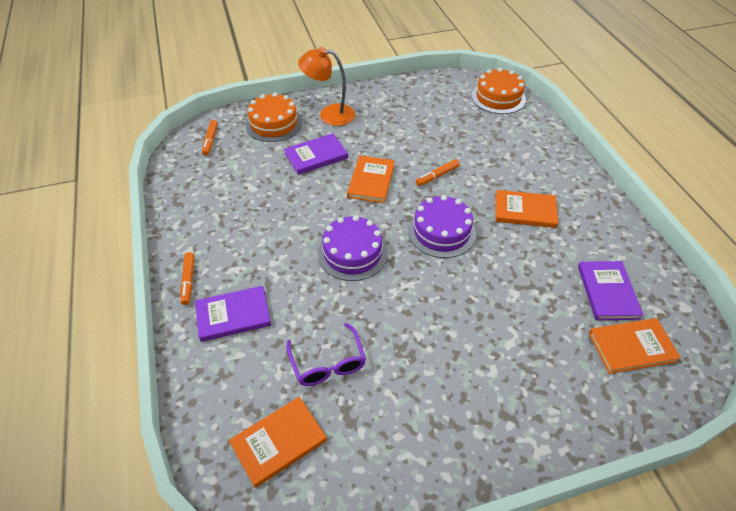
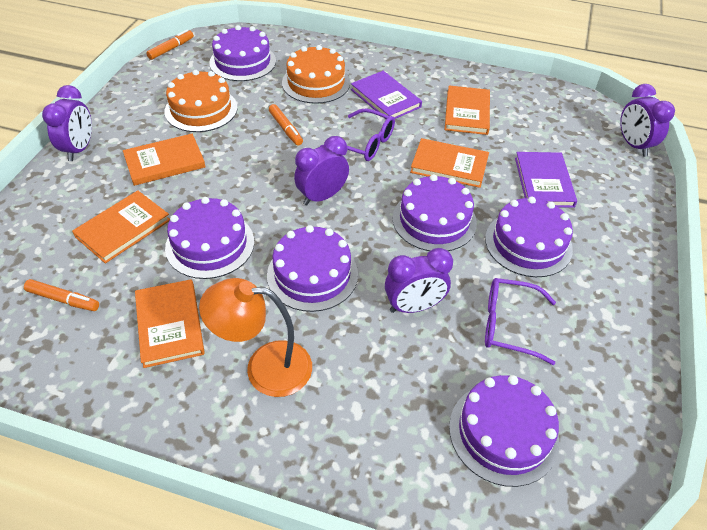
orange book: 4 -> 5
purple book: 3 -> 2
purple cake: 2 -> 6
purple clock: 0 -> 4
purple glasses: 1 -> 2

